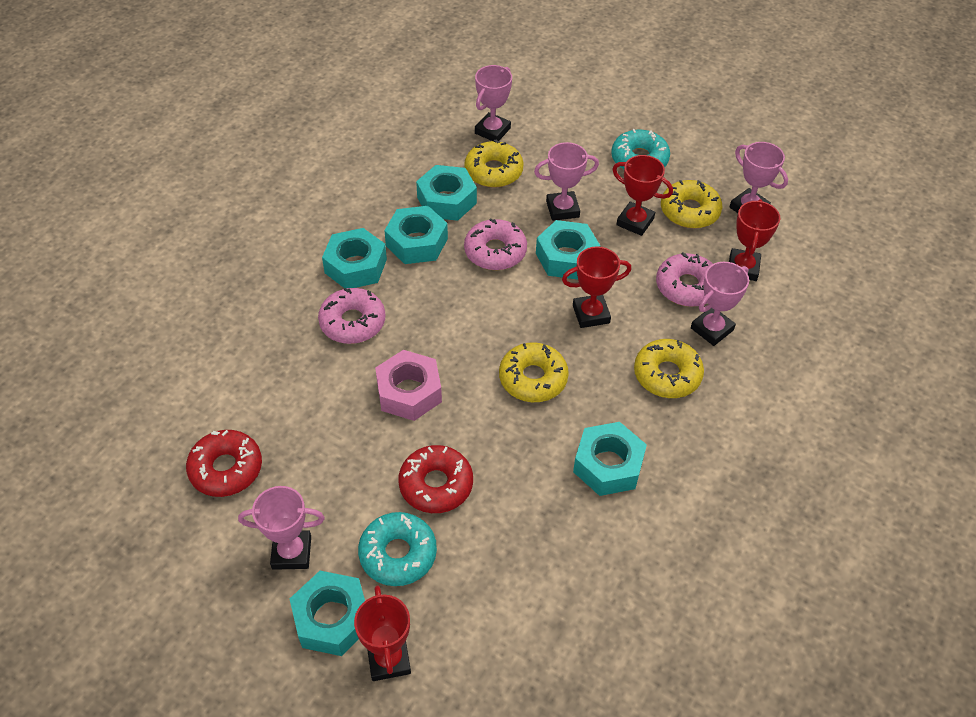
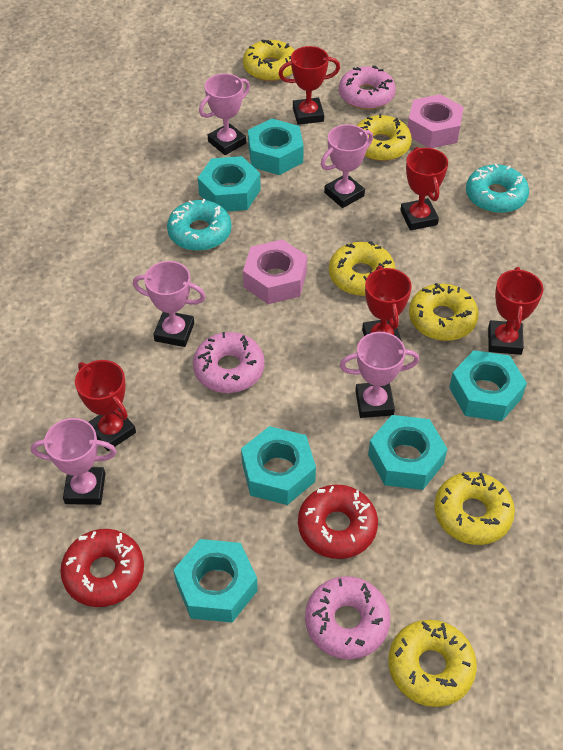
pink nut: 1 -> 2
red trophy: 4 -> 5
yellow donut: 4 -> 6

